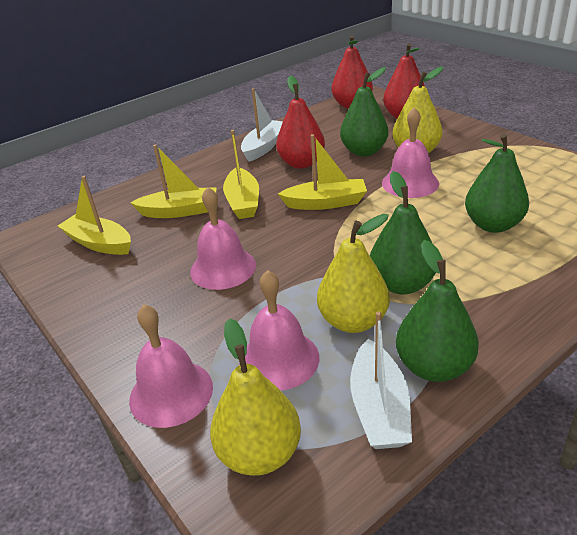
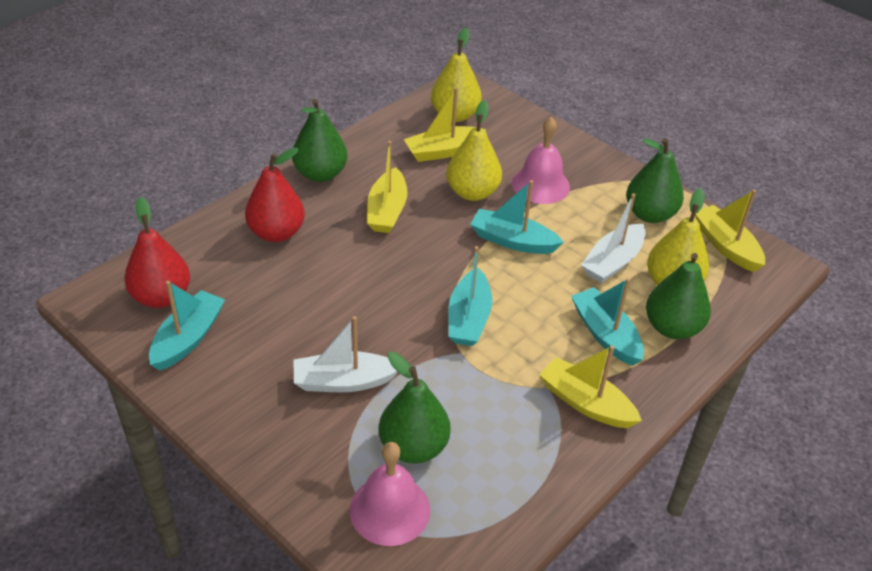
pink bell: 4 -> 2
red pear: 3 -> 2
turquoise boat: 0 -> 4

